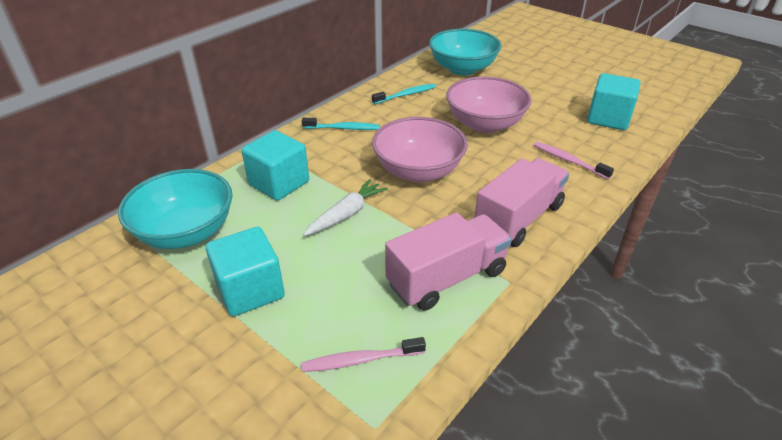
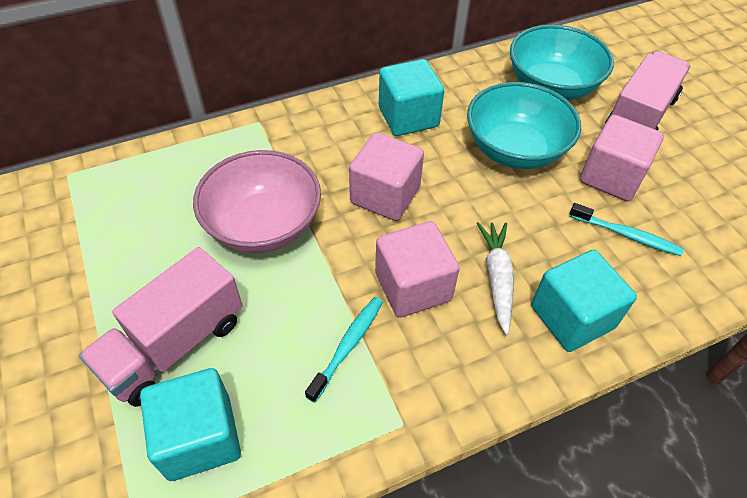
pink bowl: 2 -> 1
pink cube: 0 -> 3
pink toothbrush: 2 -> 0

